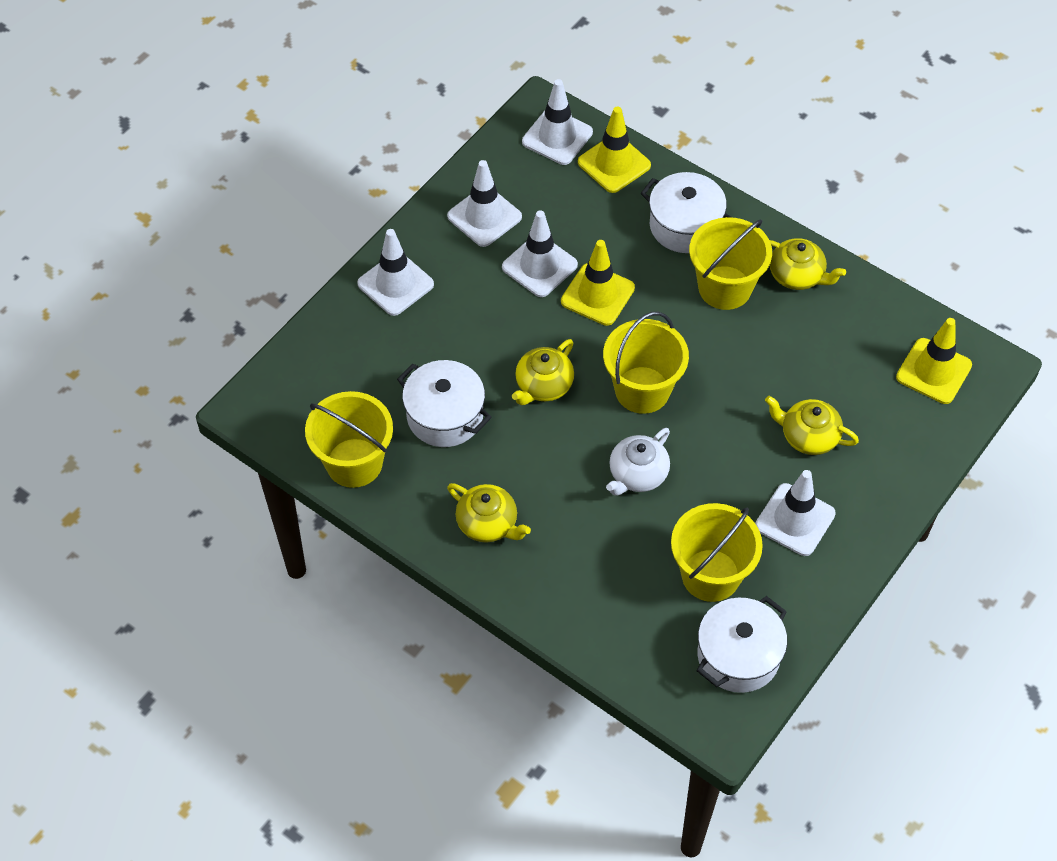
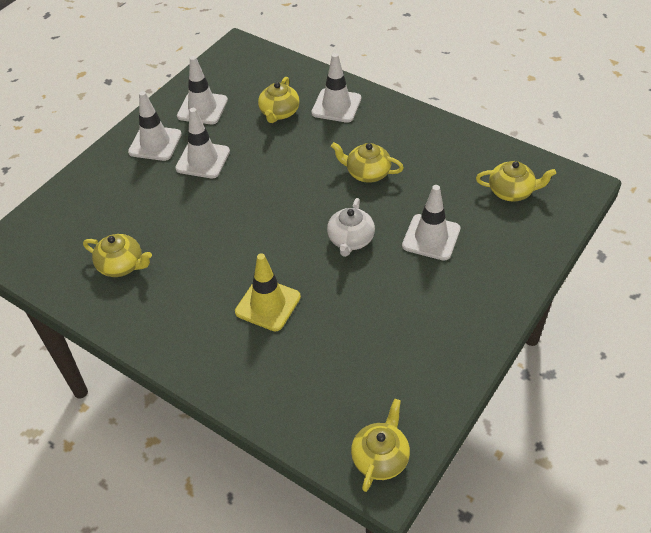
white pot: 3 -> 0
yellow bucket: 4 -> 0
yellow teapot: 4 -> 5
yellow traffic cone: 3 -> 1

